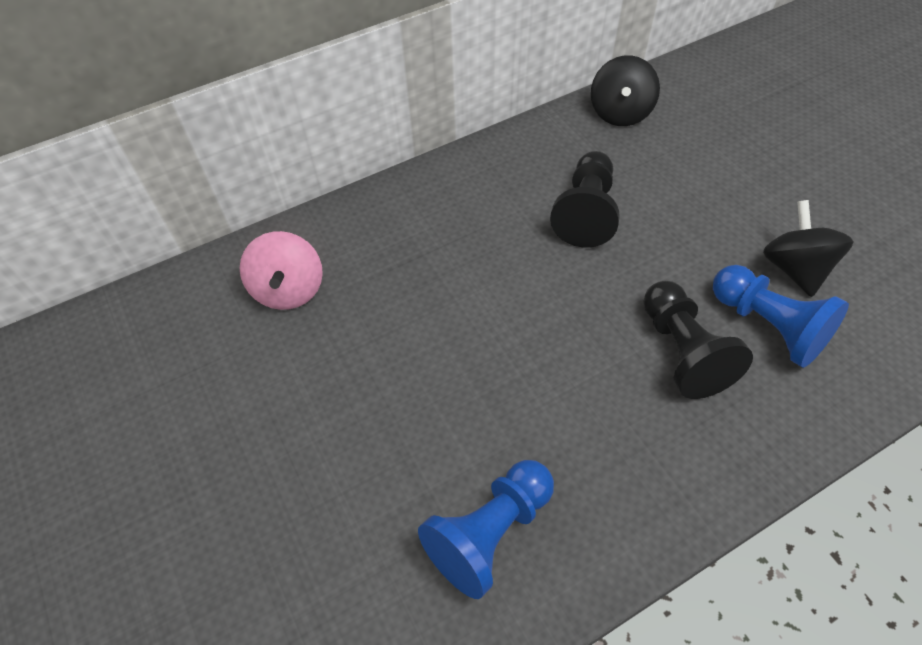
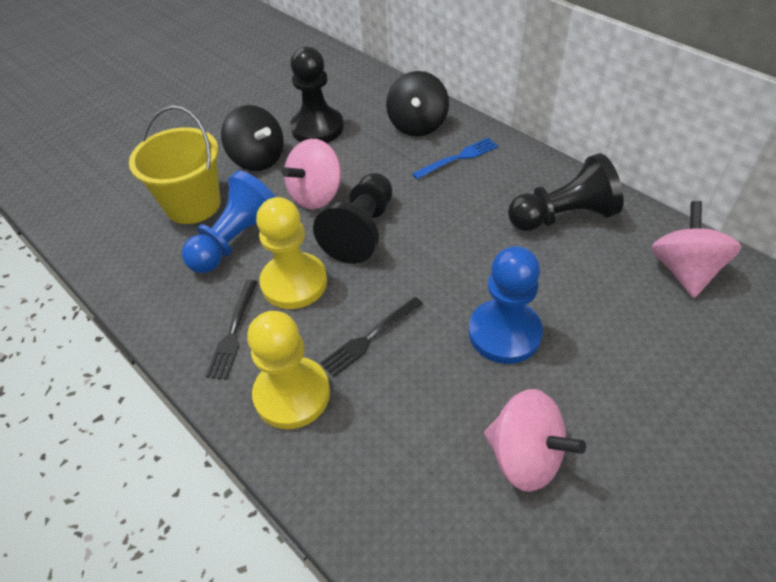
black fork: 0 -> 2
black pawn: 2 -> 3
blue fork: 0 -> 1
pink spinning top: 1 -> 3
yellow bucket: 0 -> 1
yellow pawn: 0 -> 2

